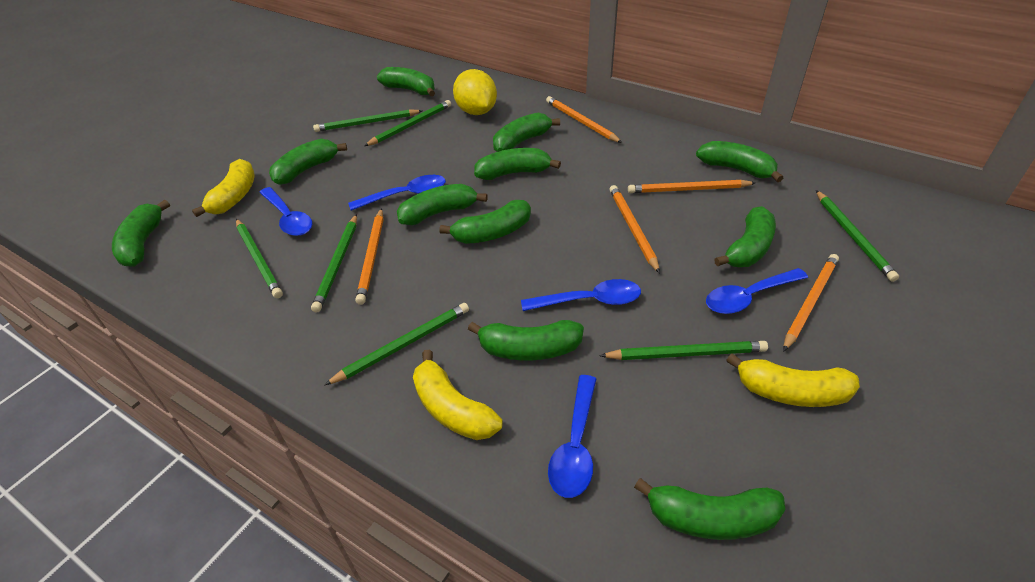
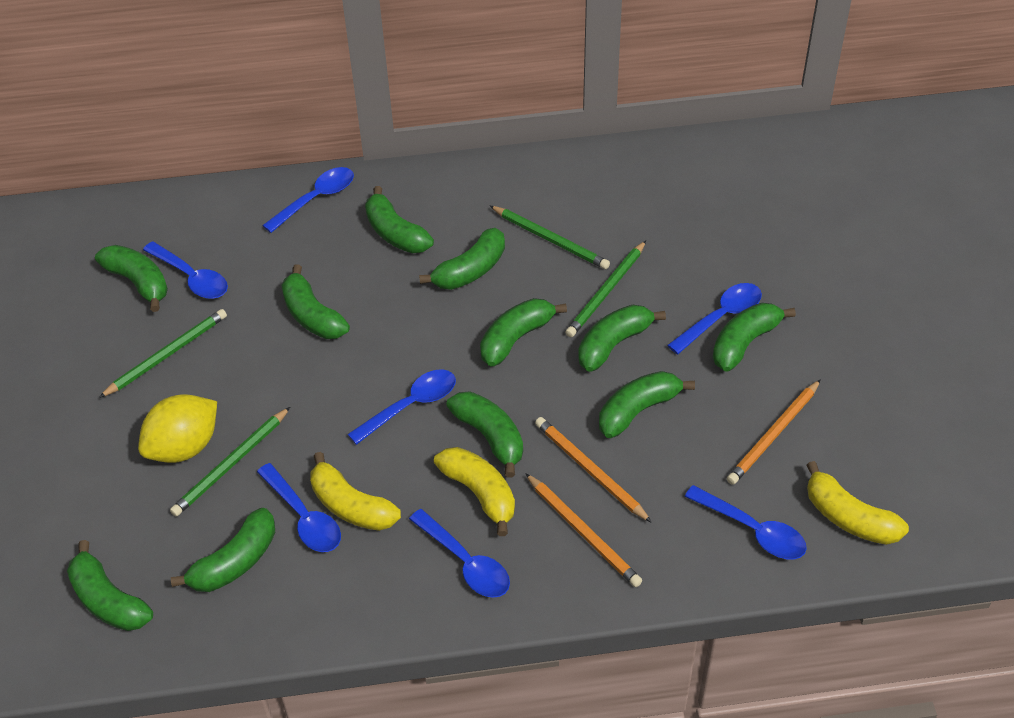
blue spoon: 5 -> 7
green pencil: 7 -> 4
orange pencil: 5 -> 3

